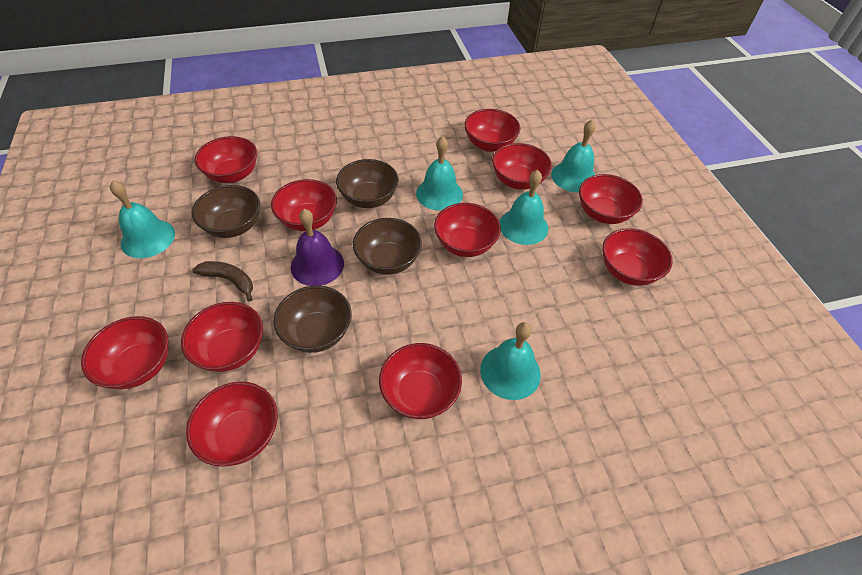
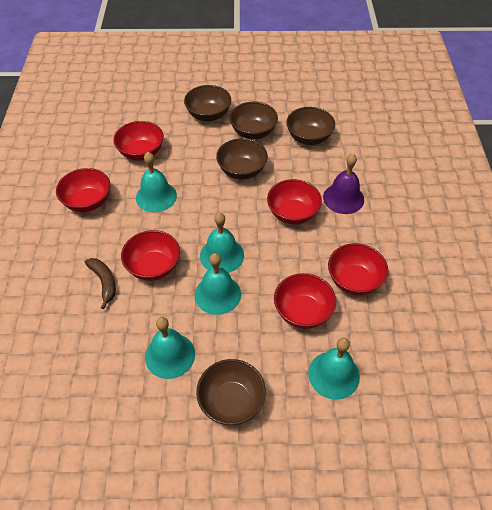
brown bowl: 4 -> 5
red bowl: 11 -> 6

